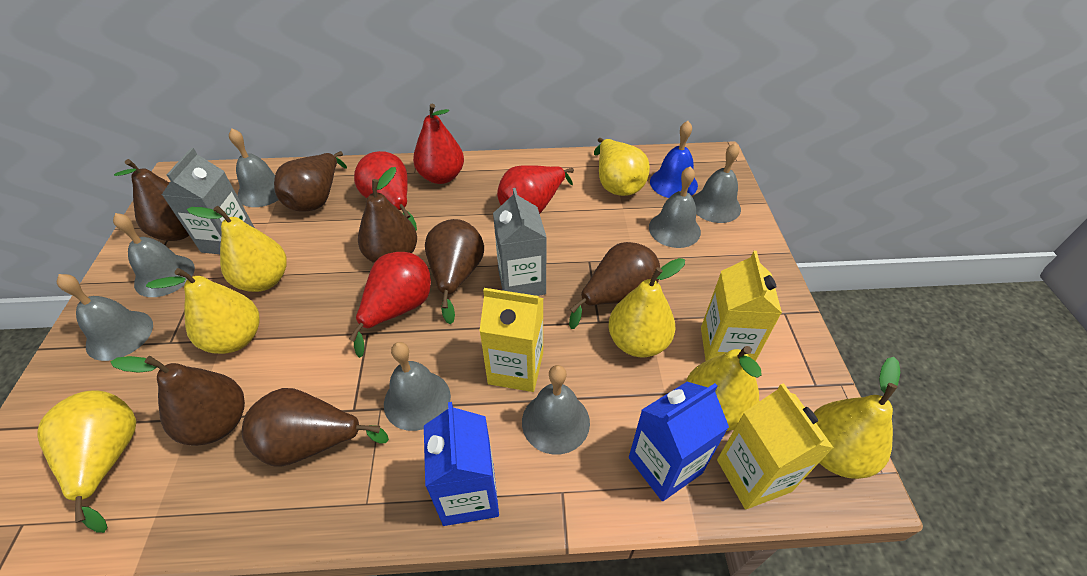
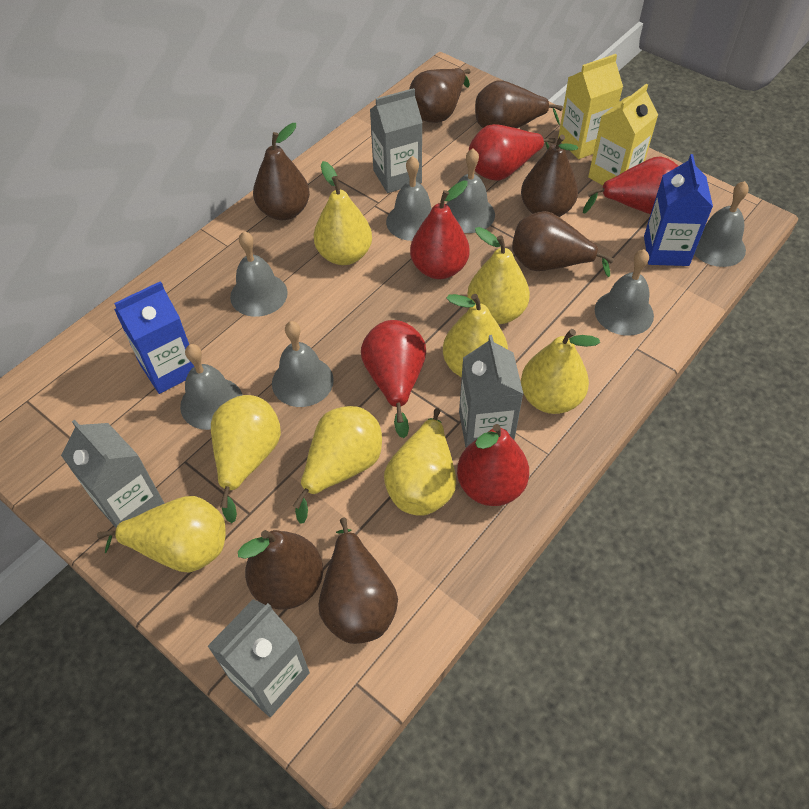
blue bell: 1 -> 0
grey carton: 2 -> 4
red pear: 4 -> 5
yellow carton: 3 -> 2
yellow pear: 7 -> 8

